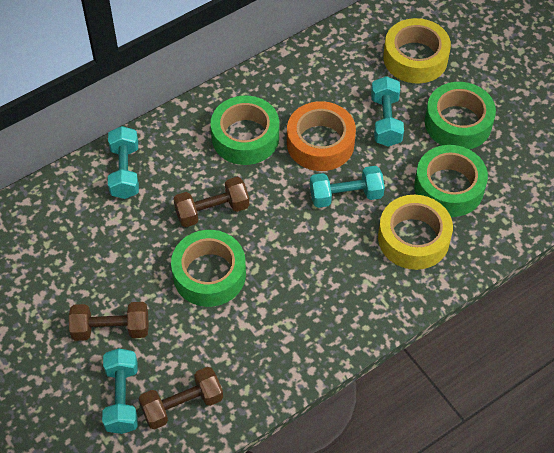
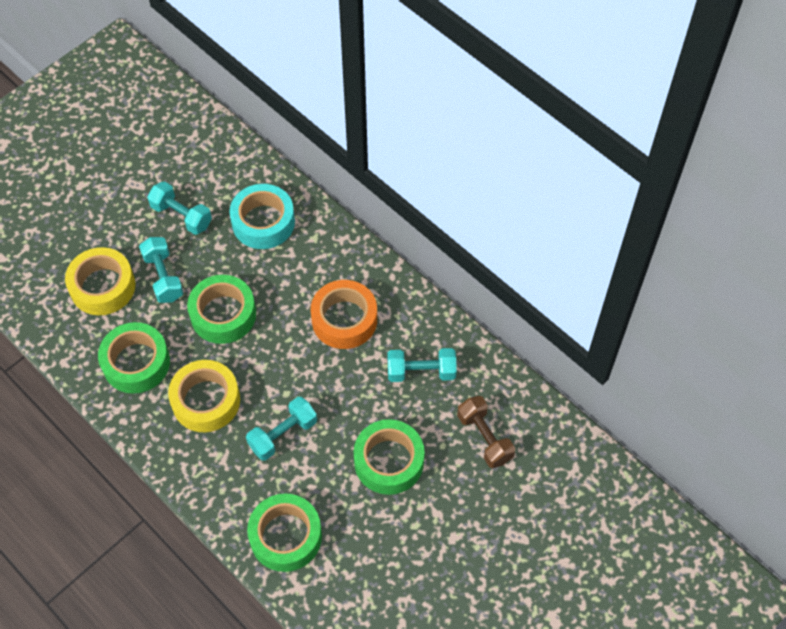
brown dumbbell: 3 -> 1
turquoise tape: 0 -> 1

